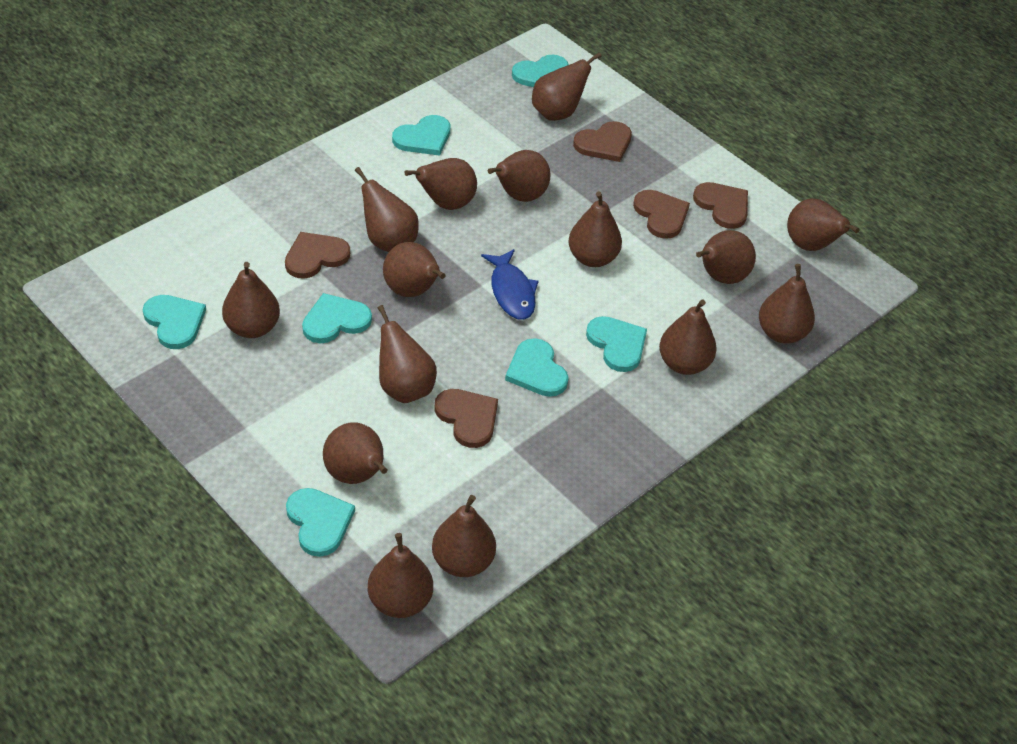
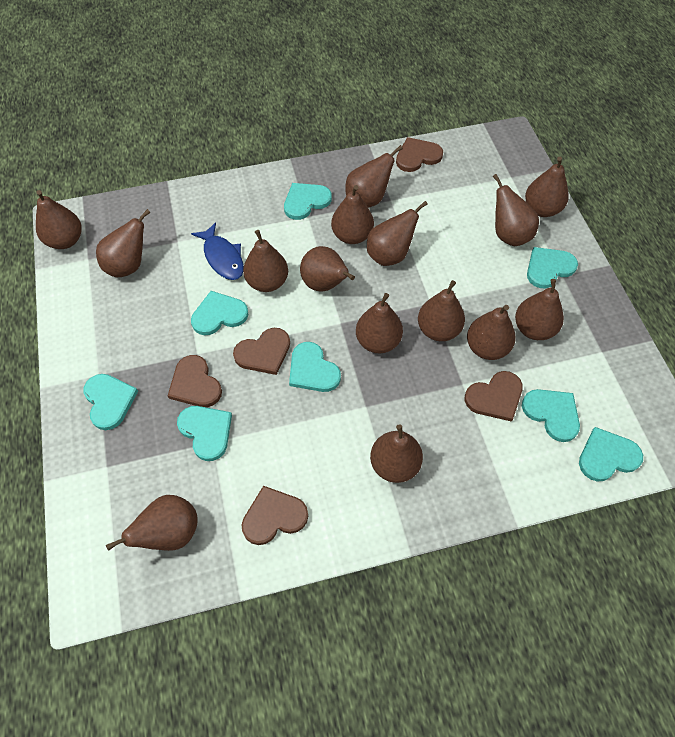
turquoise heart: 7 -> 8

